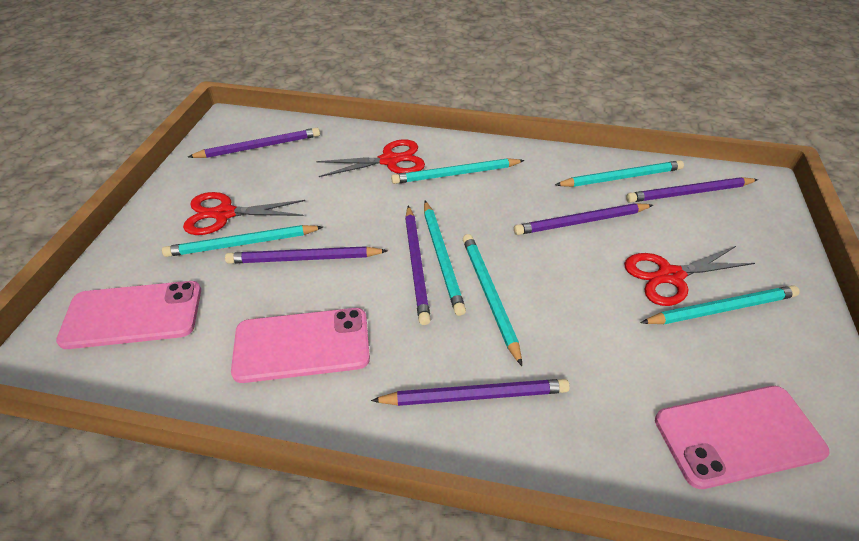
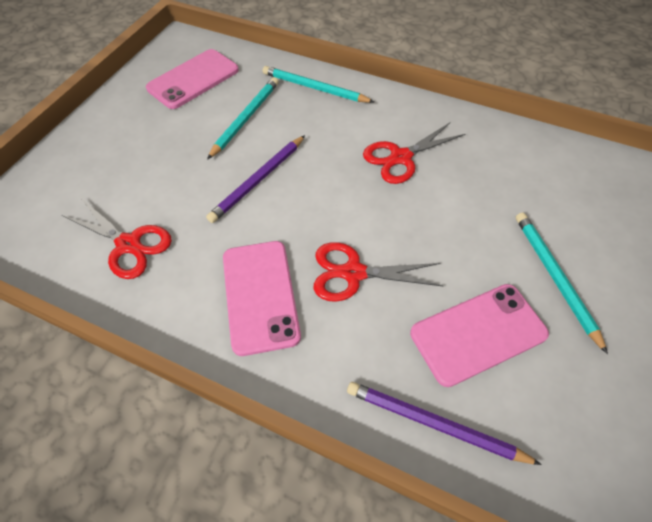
purple pencil: 6 -> 2
turquoise pencil: 6 -> 3

